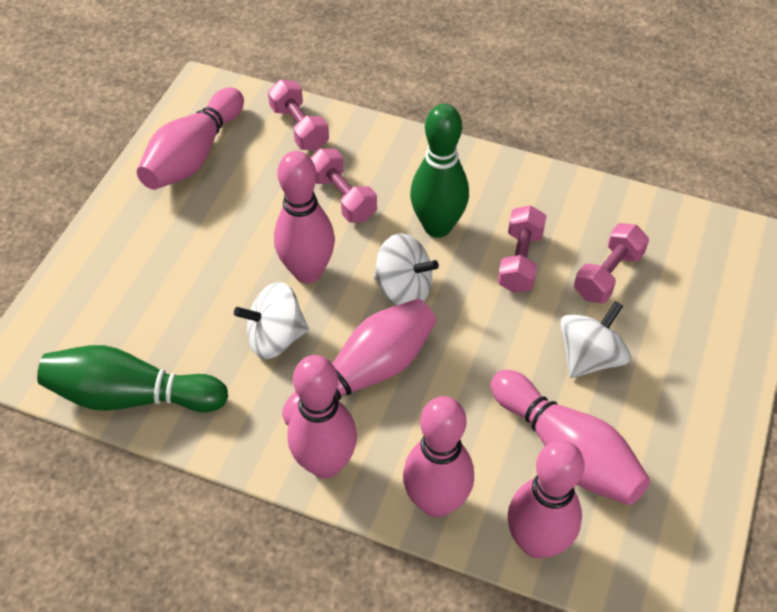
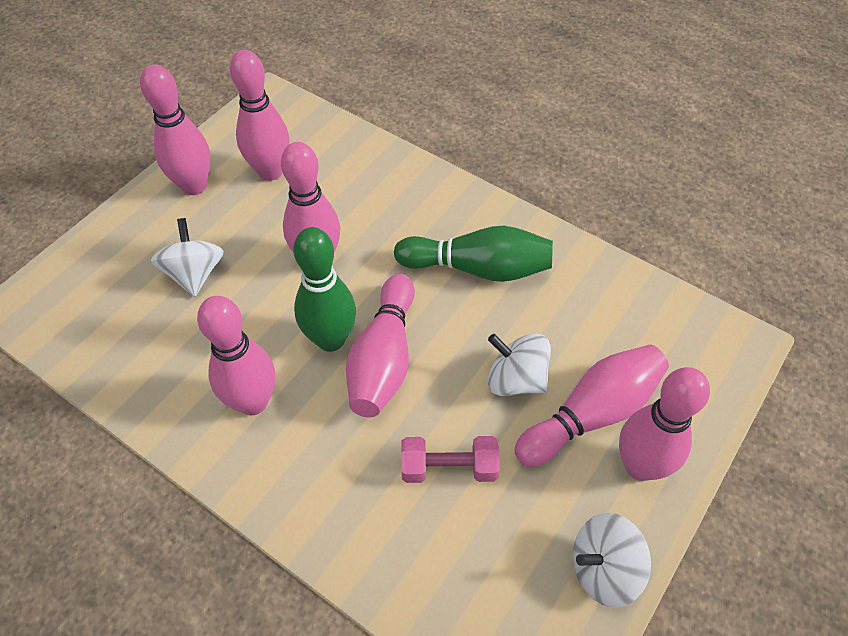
pink dumbbell: 4 -> 1

